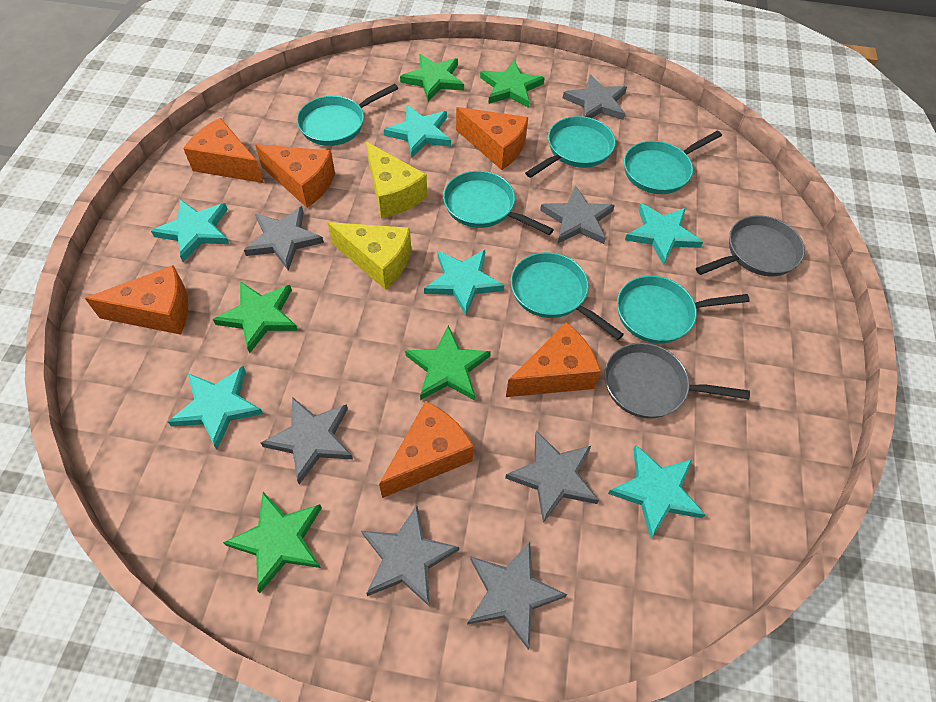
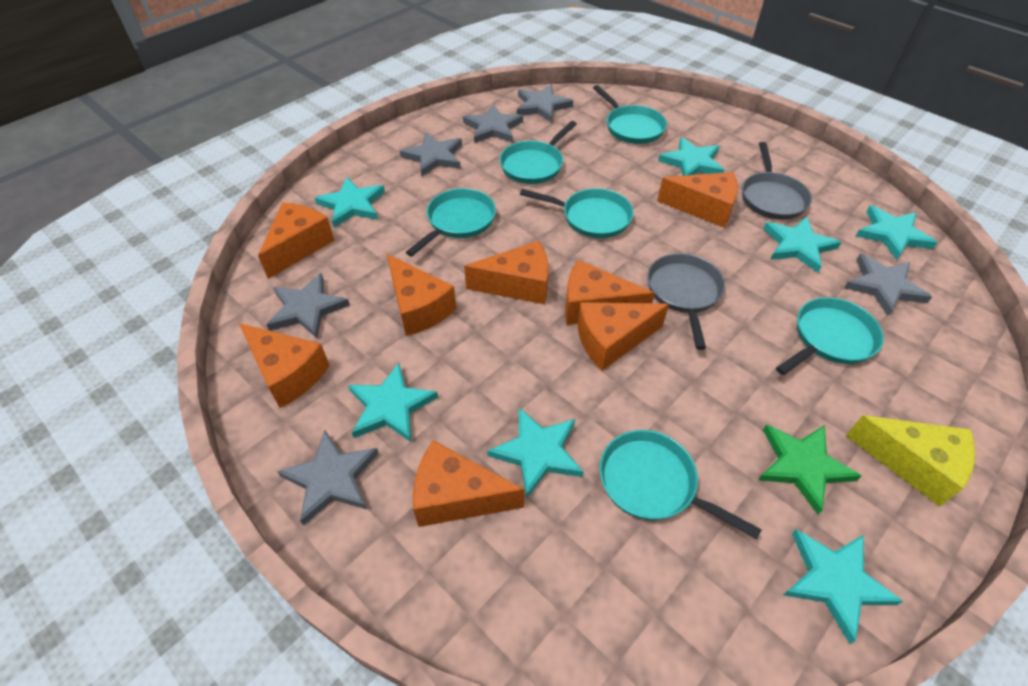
green star: 5 -> 1
grey star: 7 -> 6
orange cheese: 6 -> 8
turquoise star: 6 -> 7
yellow cheese: 2 -> 1

